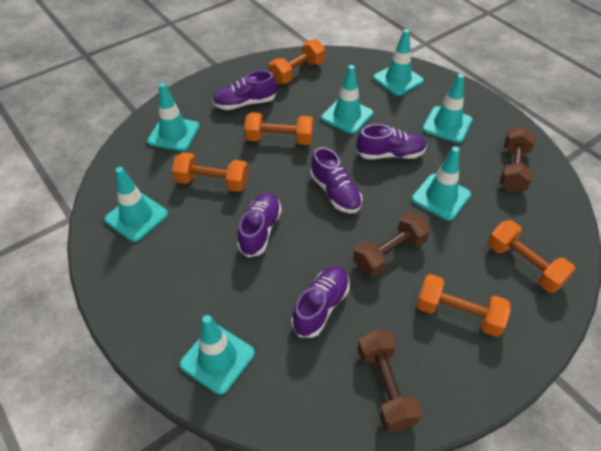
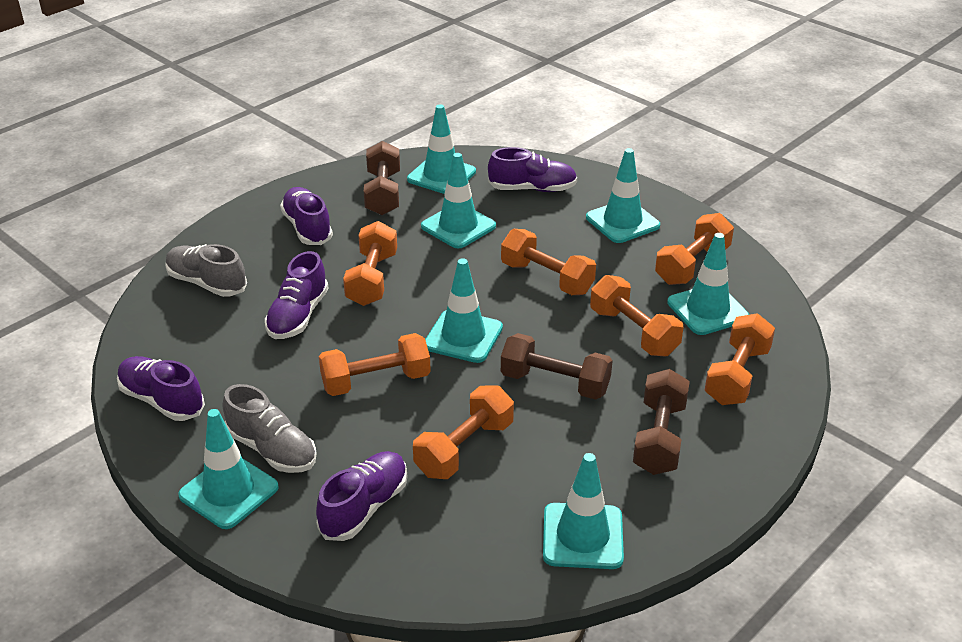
grey shoe: 0 -> 2
orange dumbbell: 5 -> 7

